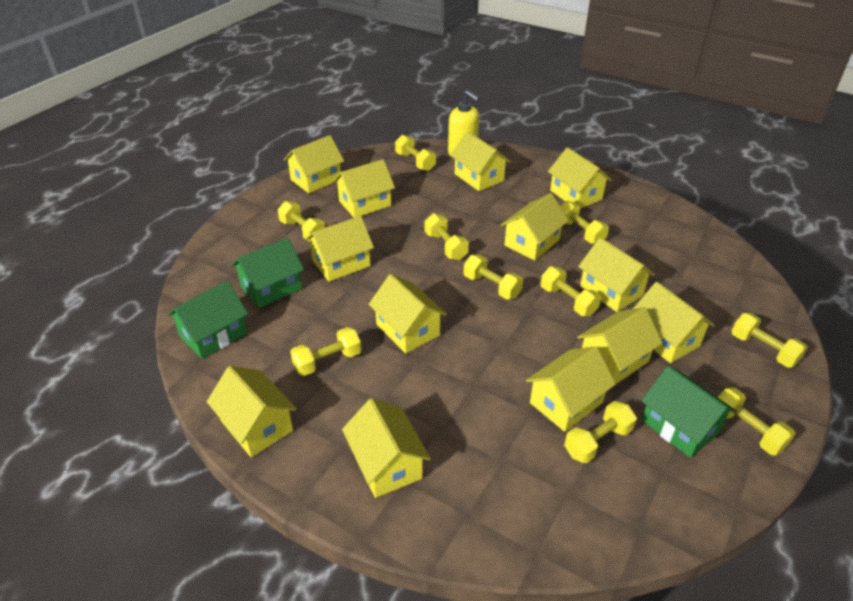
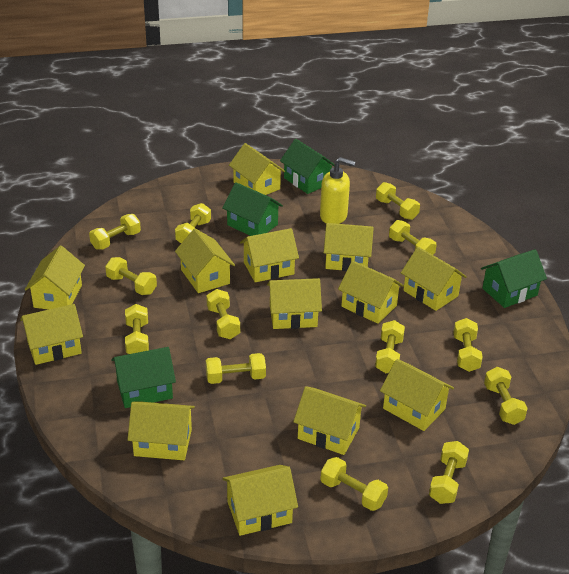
green house: 3 -> 4
yellow dumbbell: 10 -> 13

